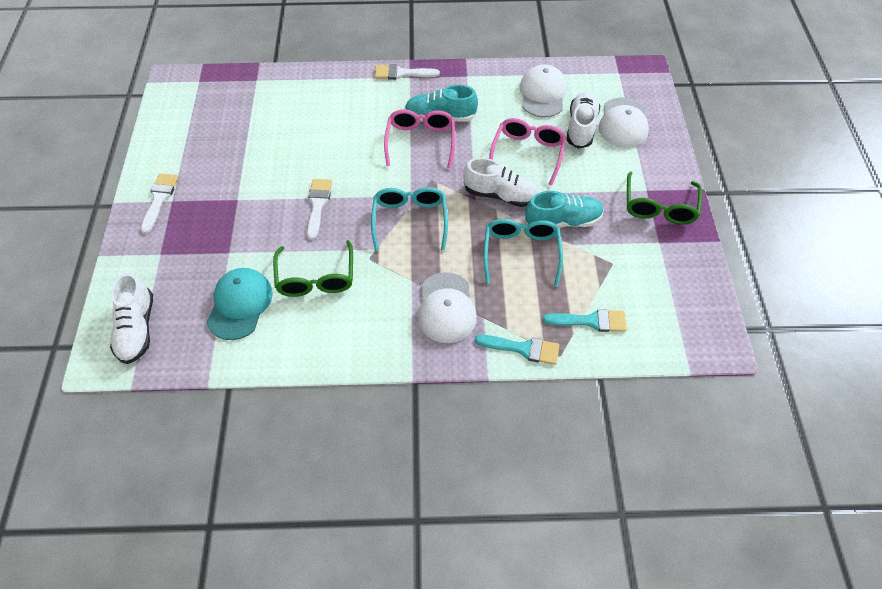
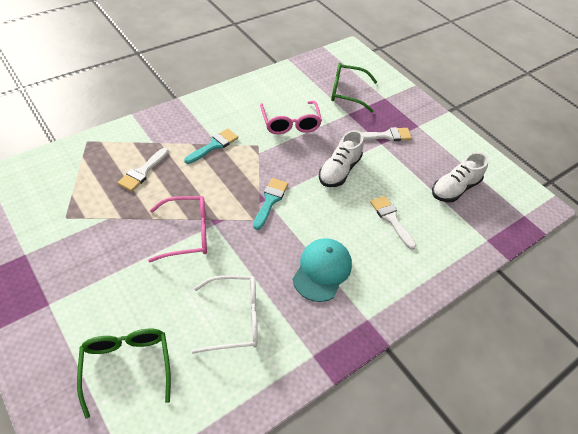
turquoise glasses: 2 -> 0
turquoise shoe: 2 -> 0
white cap: 3 -> 0
white glasses: 0 -> 1
white shoe: 3 -> 2

